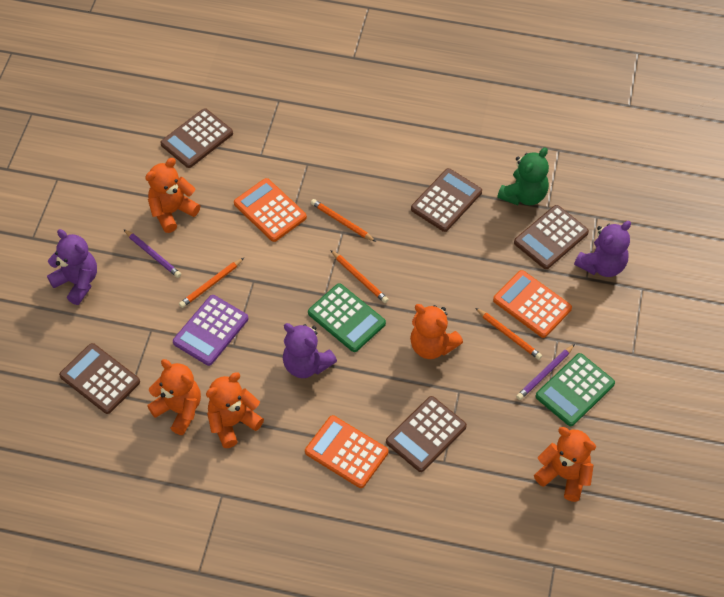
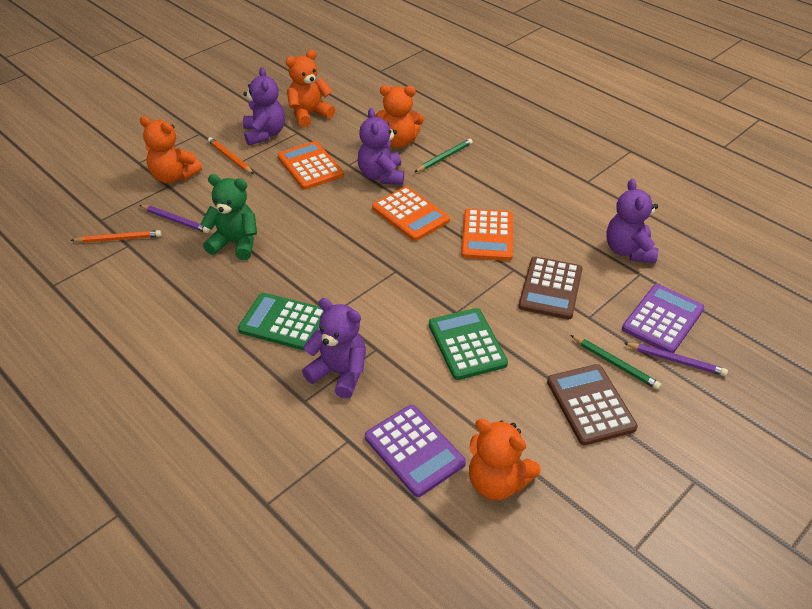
brown calculator: 5 -> 2
green pencil: 0 -> 2
orange pencil: 4 -> 2
orange teddy bear: 5 -> 4
purple calculator: 1 -> 2
purple teddy bear: 3 -> 4

